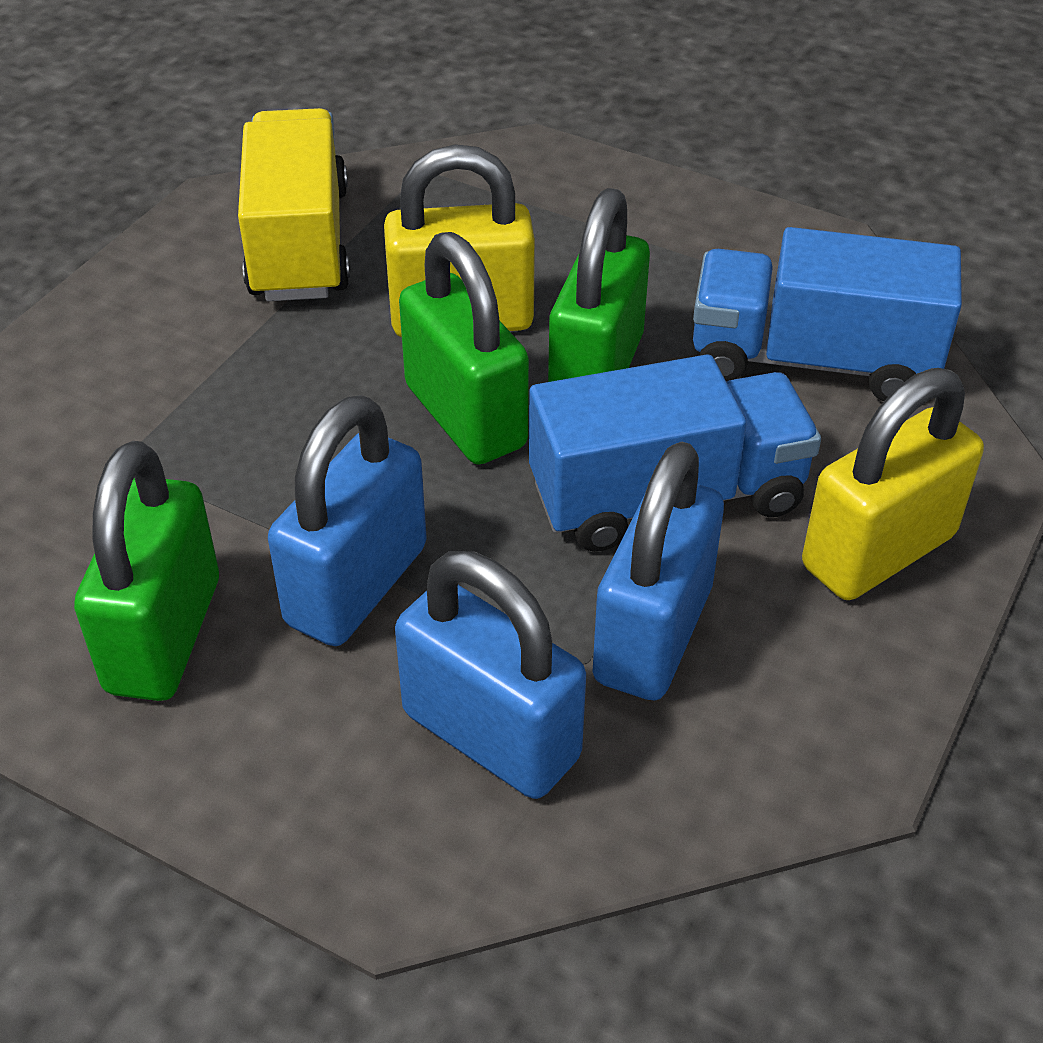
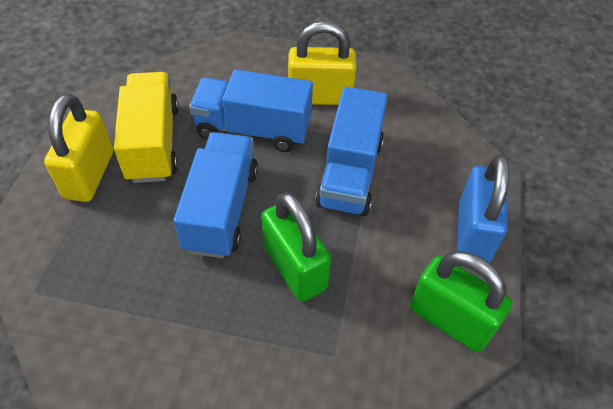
blue padlock: 3 -> 1
blue truck: 2 -> 3
green padlock: 3 -> 2

